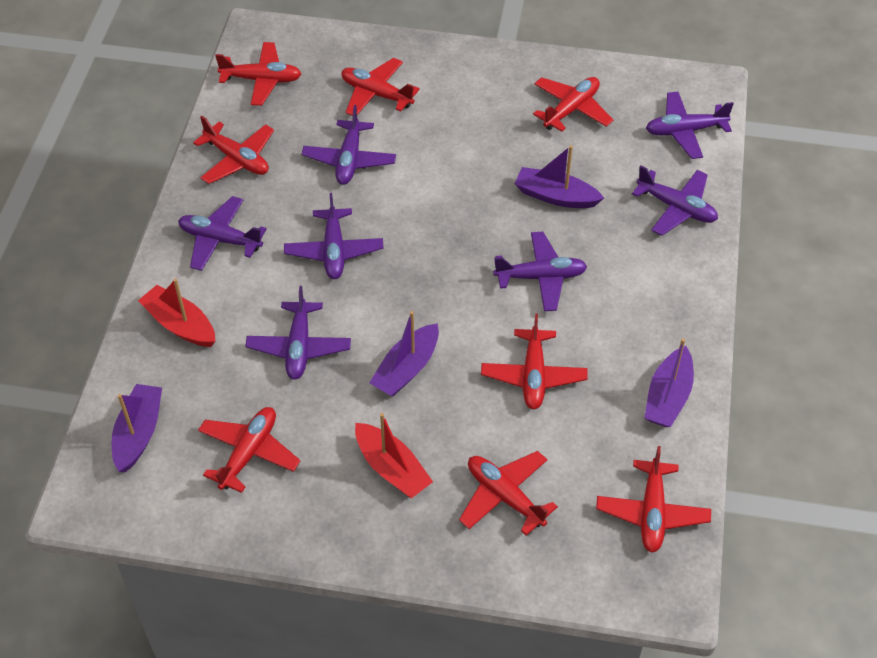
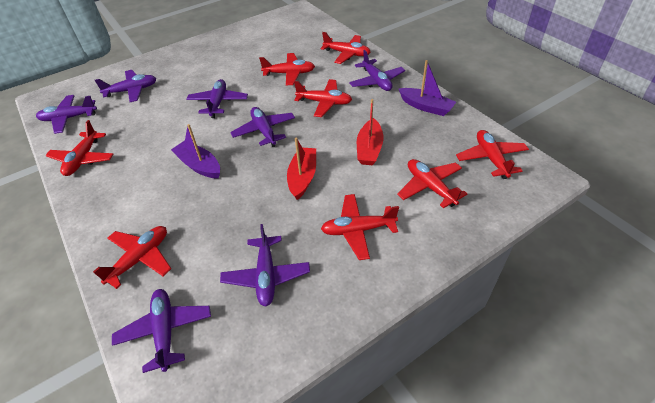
purple boat: 4 -> 2

